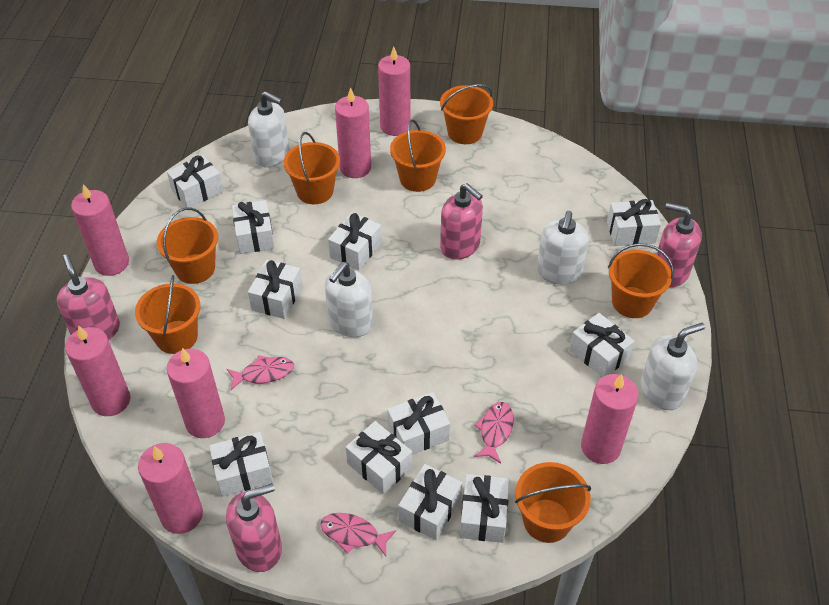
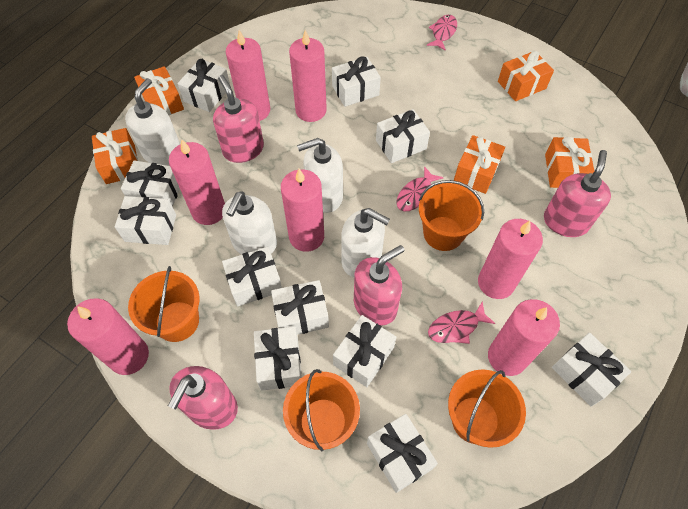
orange bucket: 7 -> 4
orange gift: 0 -> 5

